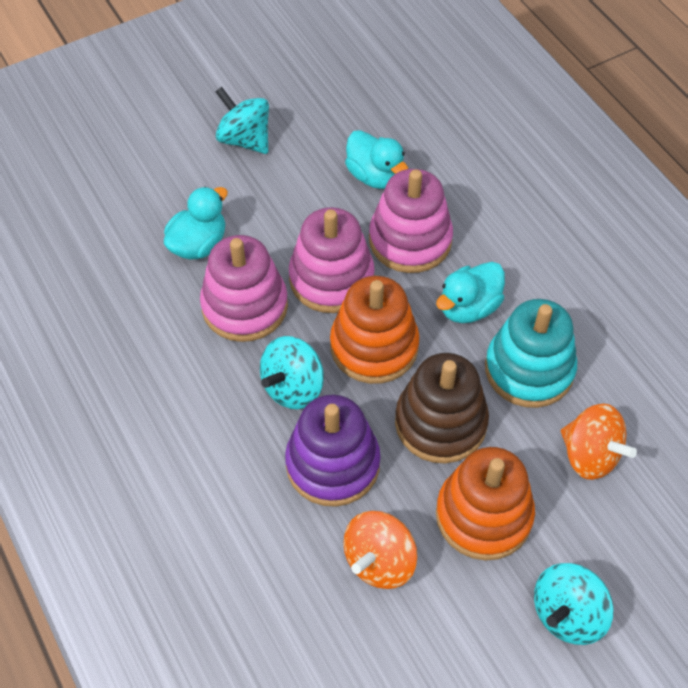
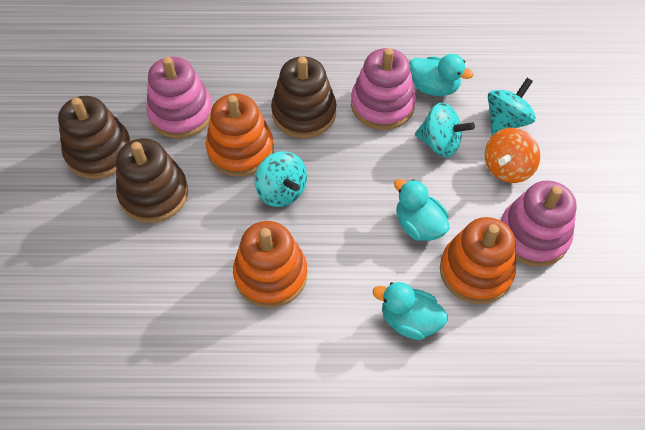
brown stacking toy: 1 -> 3
orange spinning top: 2 -> 1
orange stacking toy: 2 -> 3
purple stacking toy: 1 -> 0
turquoise stacking toy: 1 -> 0

